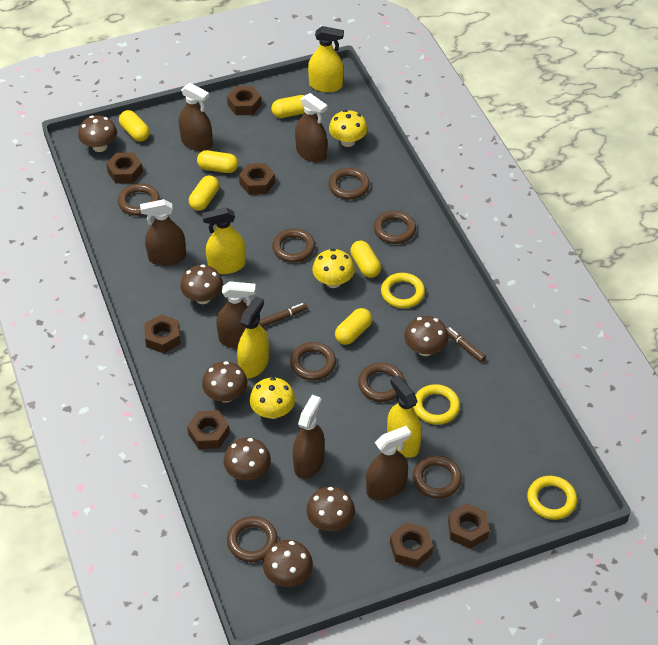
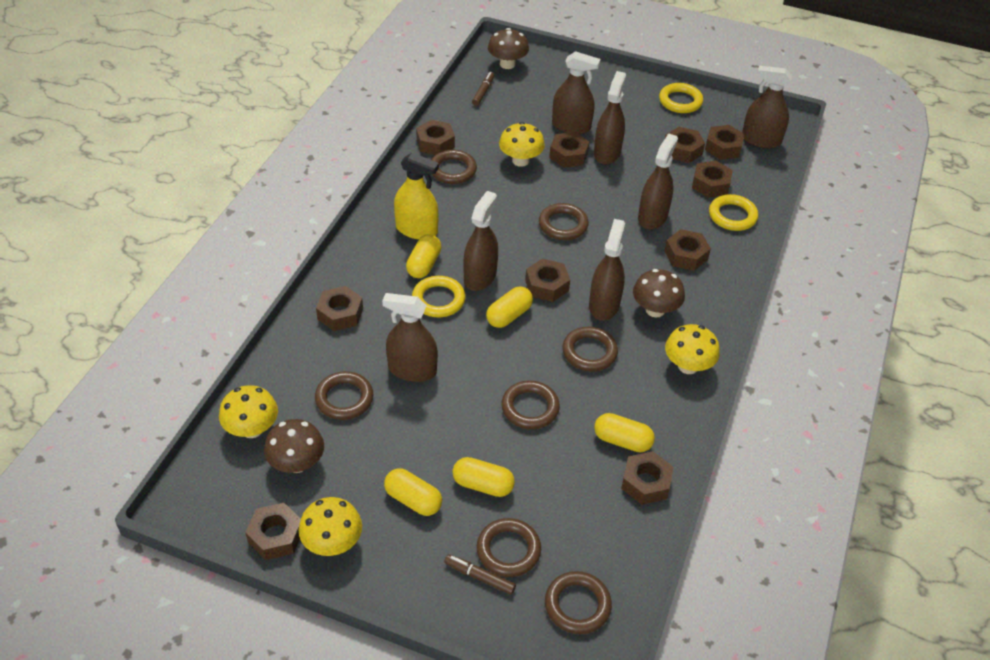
brown mushroom: 7 -> 3
brown nut: 7 -> 10
brown ring: 8 -> 7
brown spray bottle: 6 -> 7
yellow capsule: 6 -> 5
yellow mushroom: 3 -> 4
yellow spray bottle: 4 -> 1

